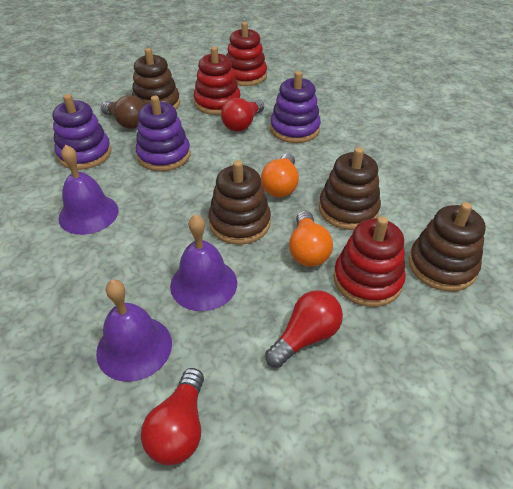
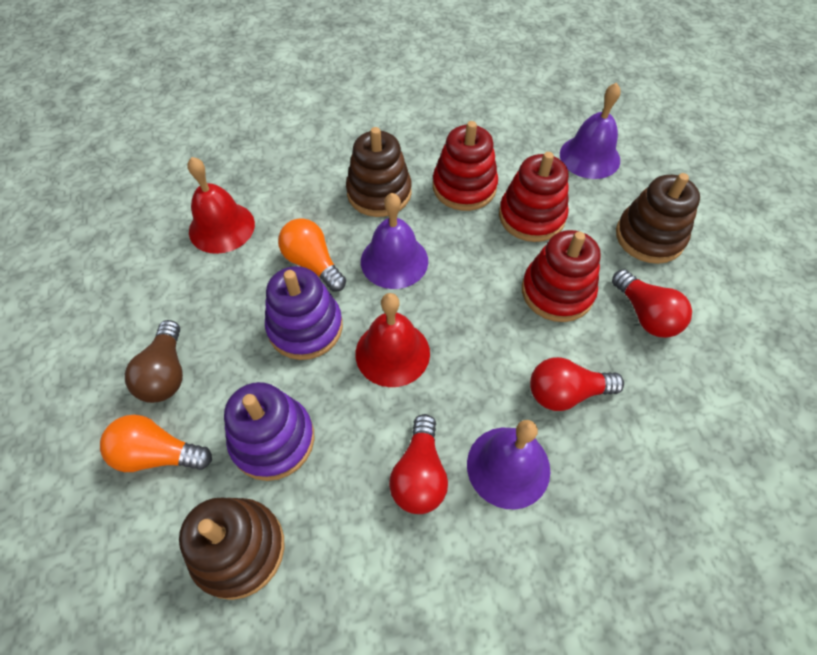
brown stacking toy: 4 -> 3
purple stacking toy: 3 -> 2
red bell: 0 -> 2

